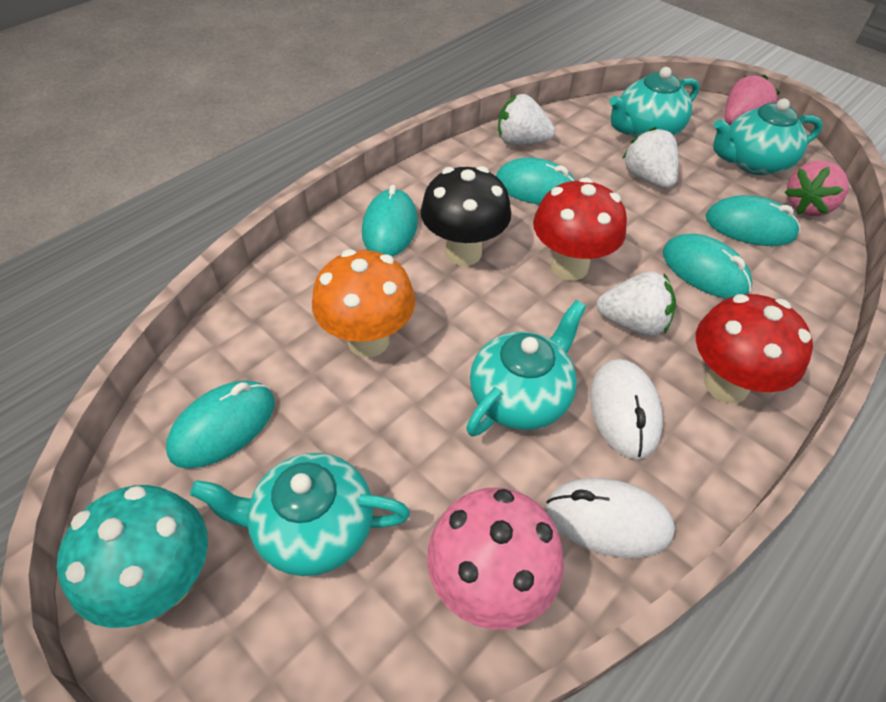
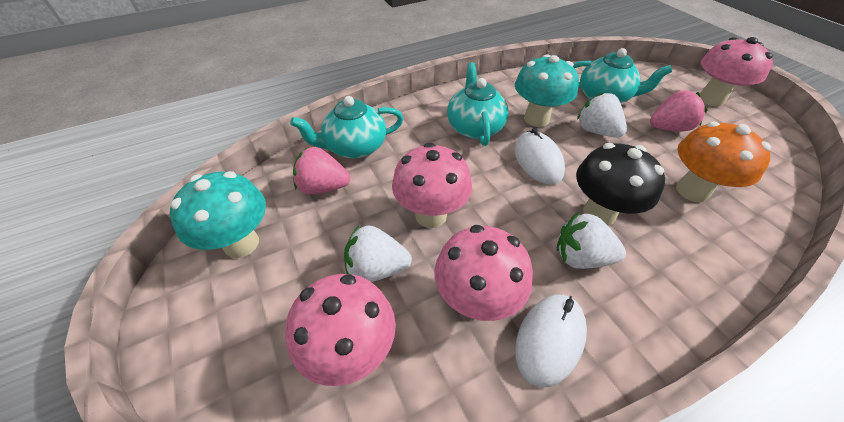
pink mushroom: 1 -> 4
red mushroom: 2 -> 0
turquoise mouse: 5 -> 0
turquoise mushroom: 1 -> 2
turquoise teapot: 4 -> 3

